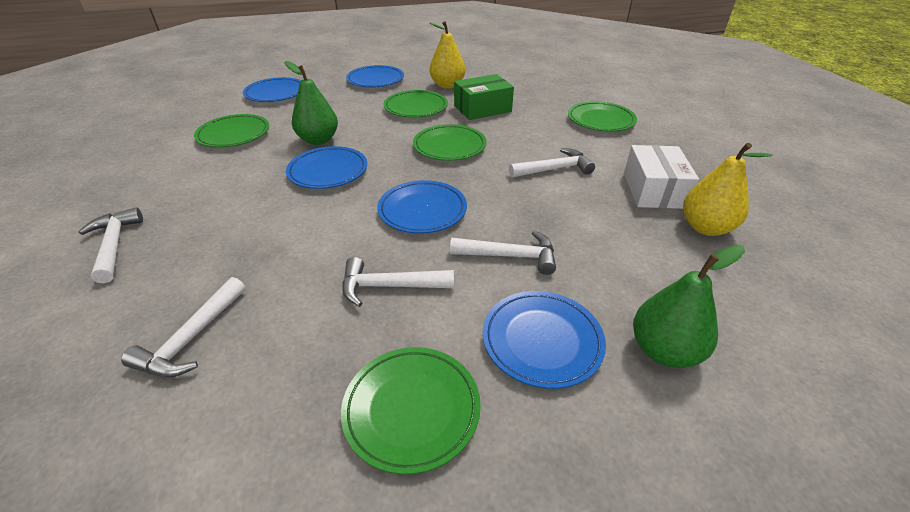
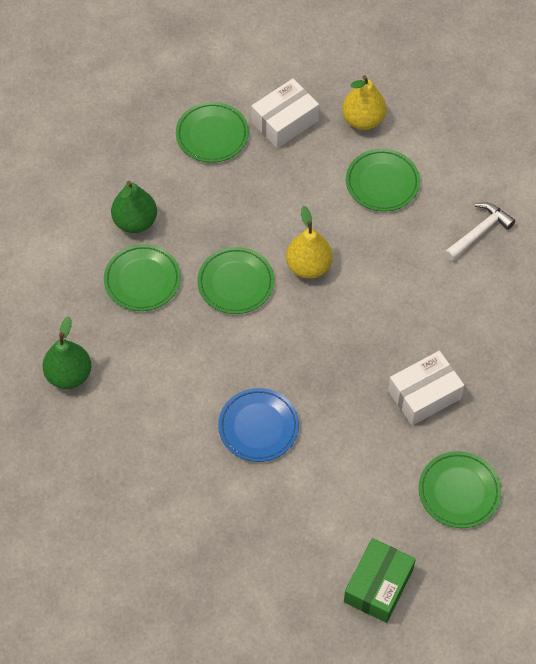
blue plate: 5 -> 1
white box: 1 -> 2
white hammer: 5 -> 1

